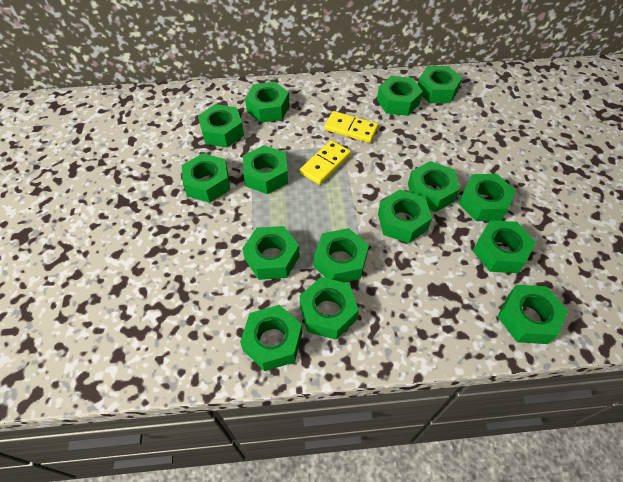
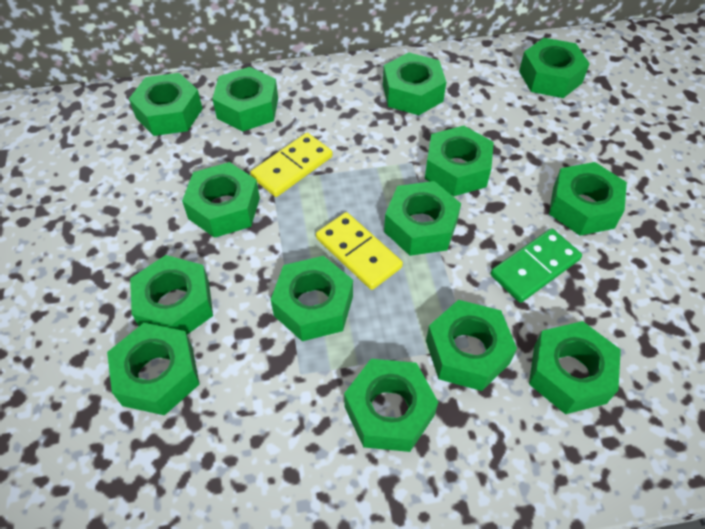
green domino: 0 -> 1
green nut: 15 -> 14

